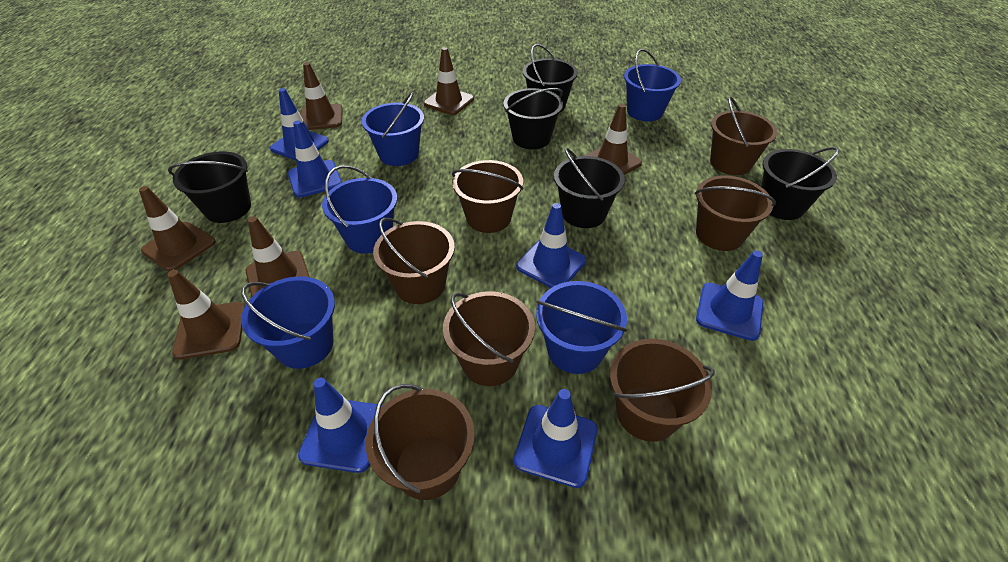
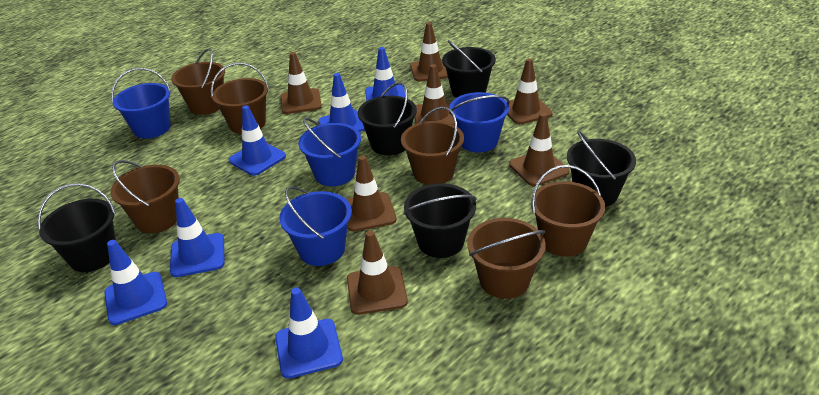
blue bucket: 5 -> 4
brown bucket: 7 -> 6
brown traffic cone: 6 -> 7

